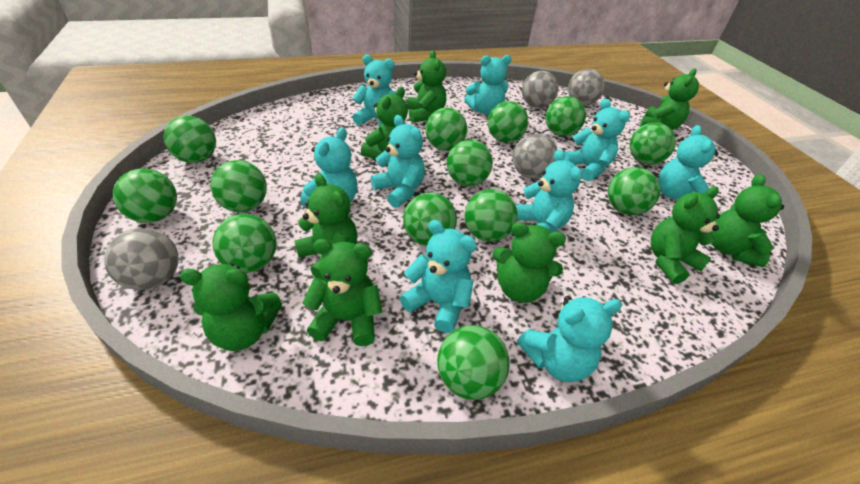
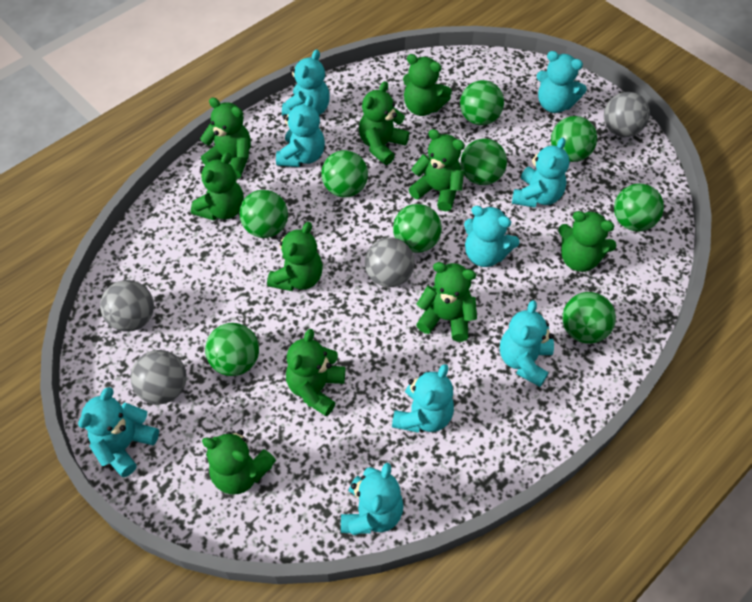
green ball: 13 -> 9
green teddy bear: 9 -> 10

